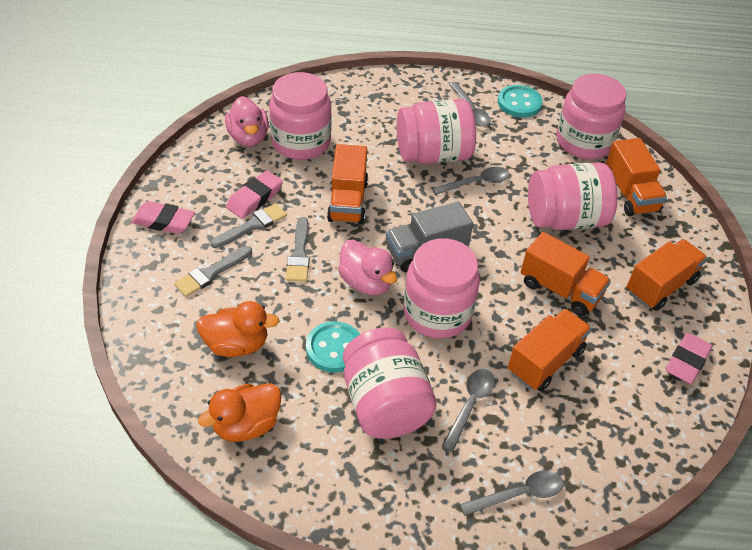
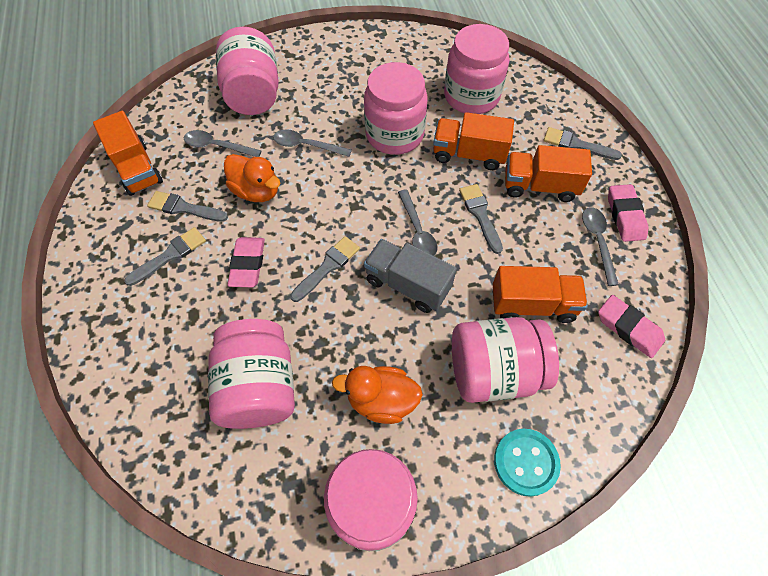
grey brush: 3 -> 5
orange truck: 5 -> 4
pink duck: 2 -> 0
turquoise button: 2 -> 1

